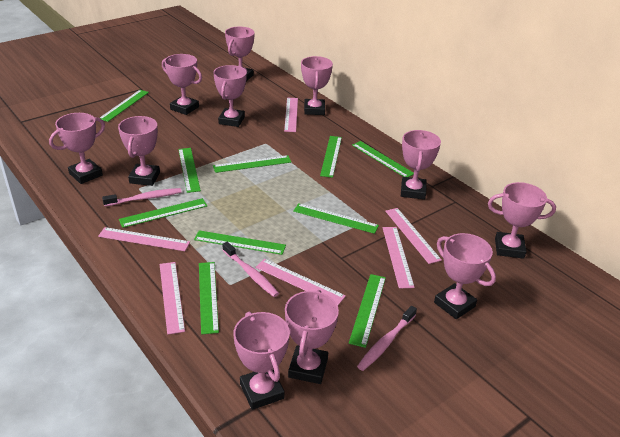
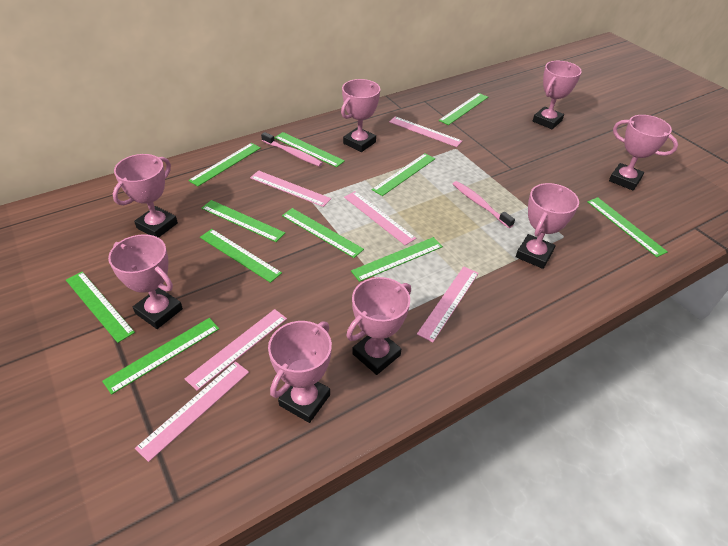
green ruler: 10 -> 11
pink toothbrush: 3 -> 2
pink trophy: 11 -> 8

